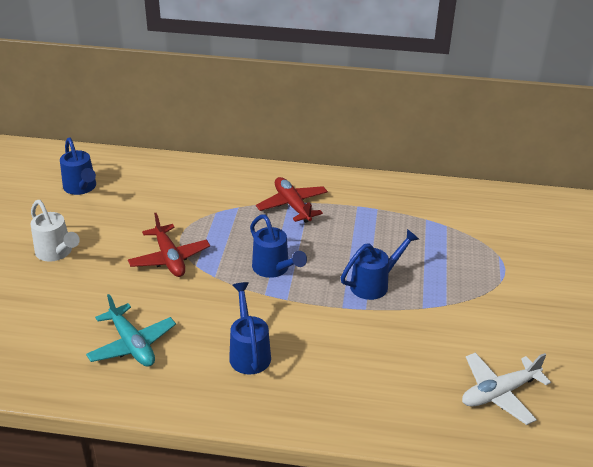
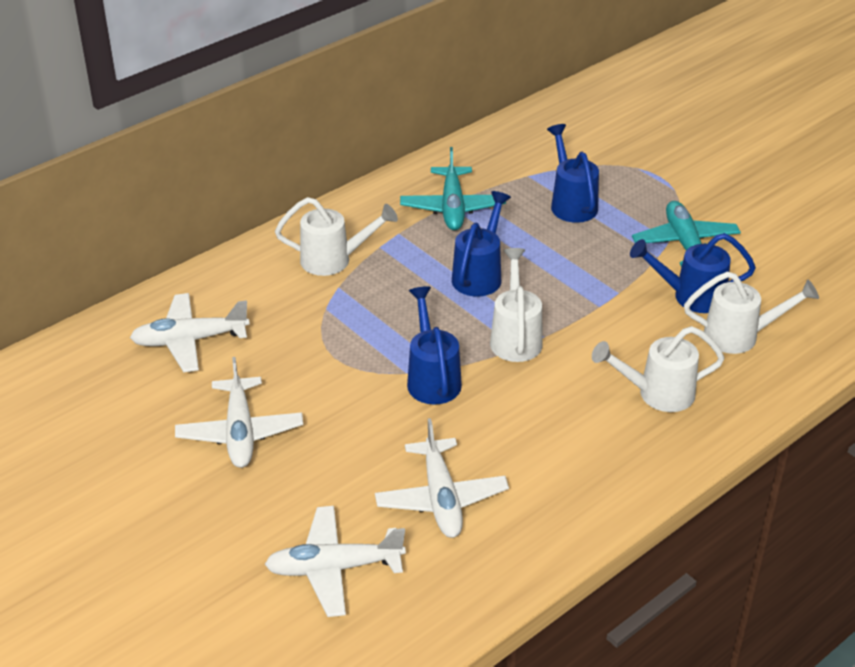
red plane: 2 -> 0
turquoise plane: 1 -> 2
white plane: 1 -> 4
white watering can: 1 -> 4

